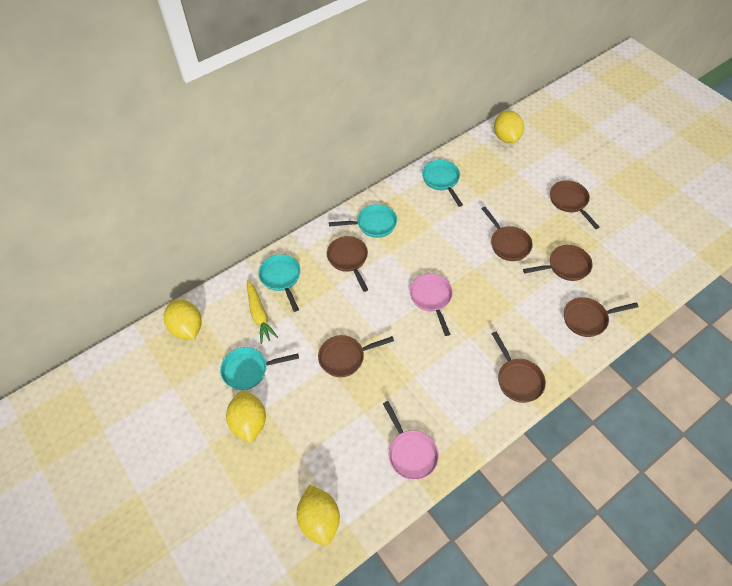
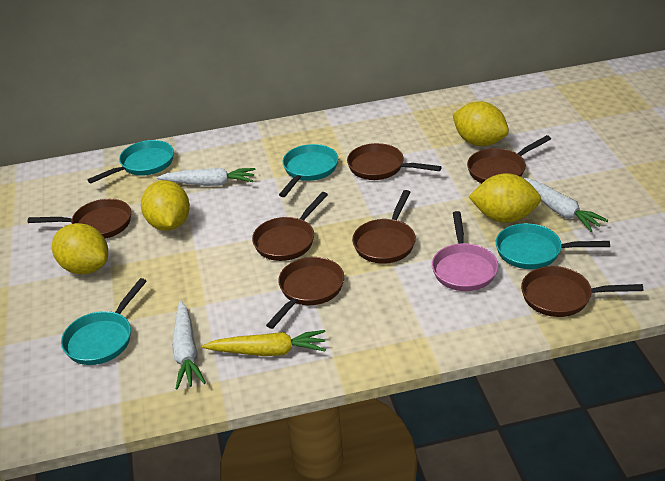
pink pan: 2 -> 1
white carrot: 0 -> 3

